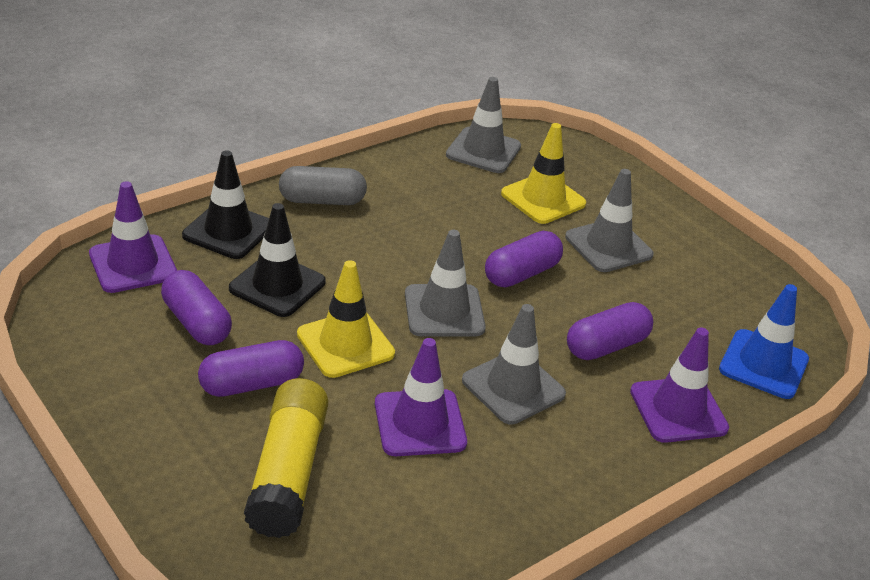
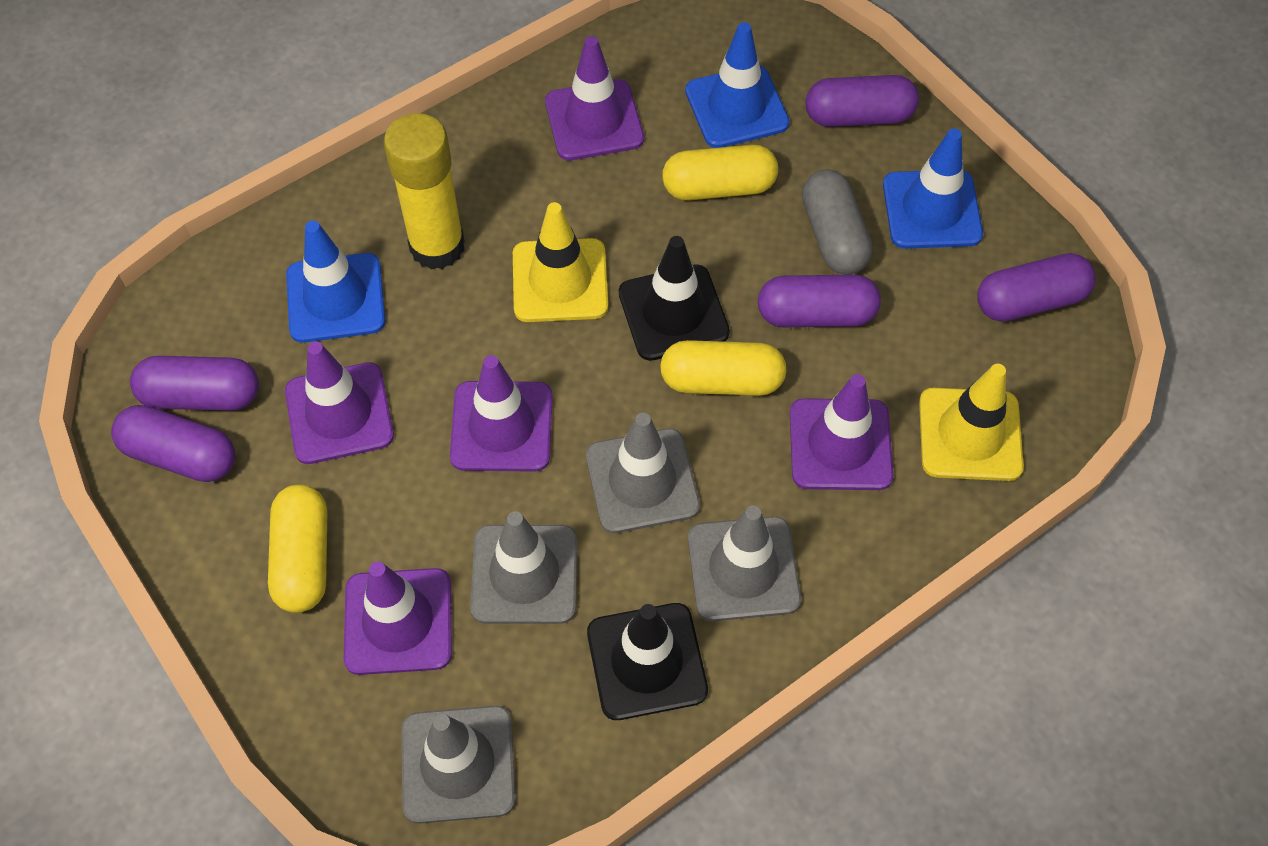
blue traffic cone: 1 -> 3
purple capsule: 4 -> 5
purple traffic cone: 3 -> 5
yellow capsule: 0 -> 3

